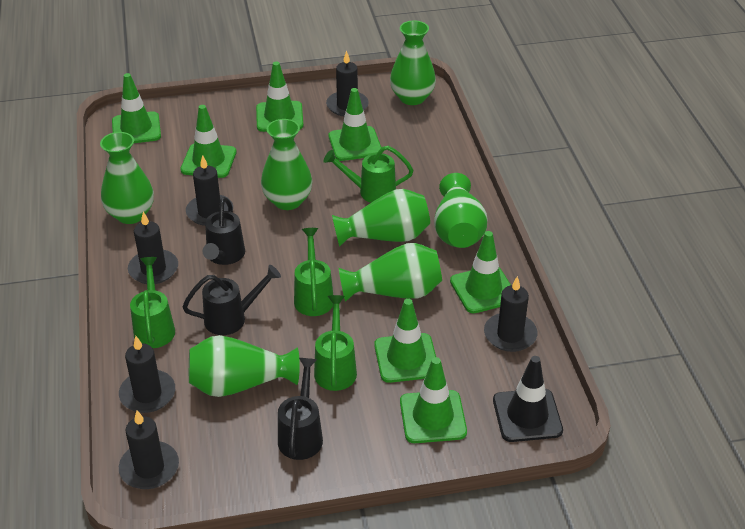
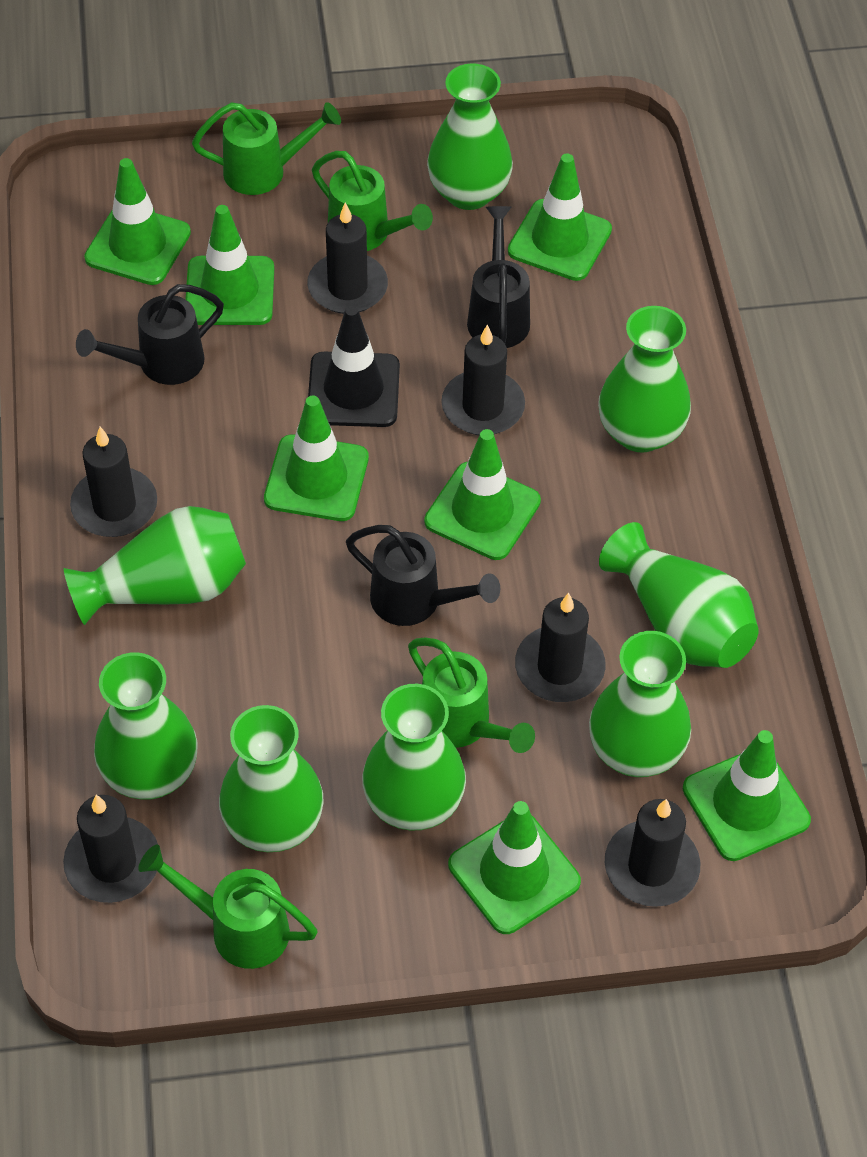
green vase: 7 -> 8

